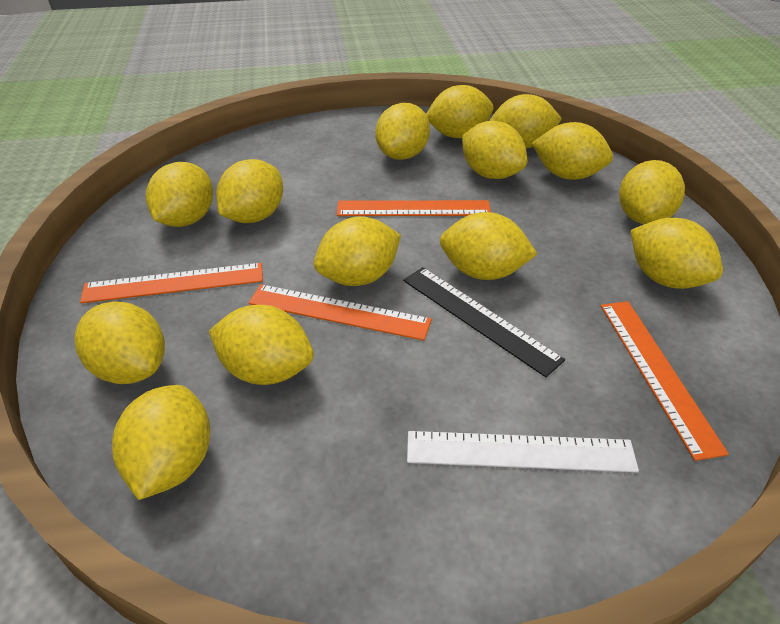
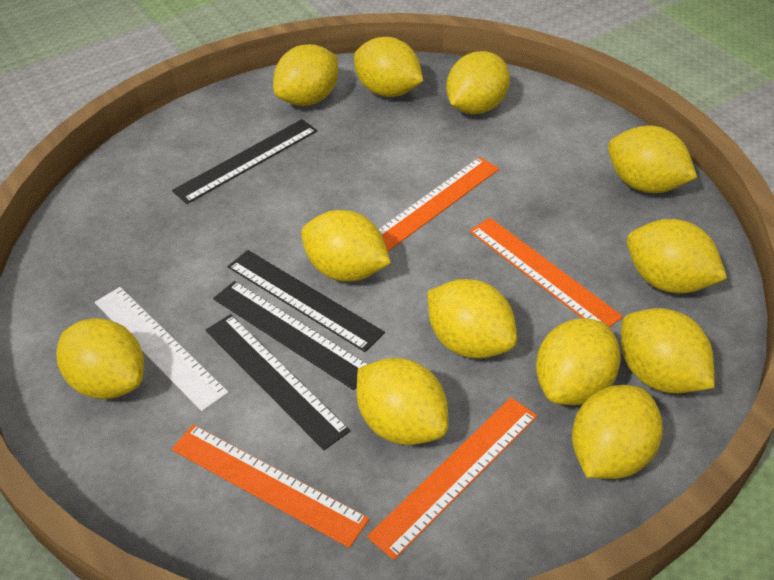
black ruler: 1 -> 4
yellow lemon: 14 -> 12

